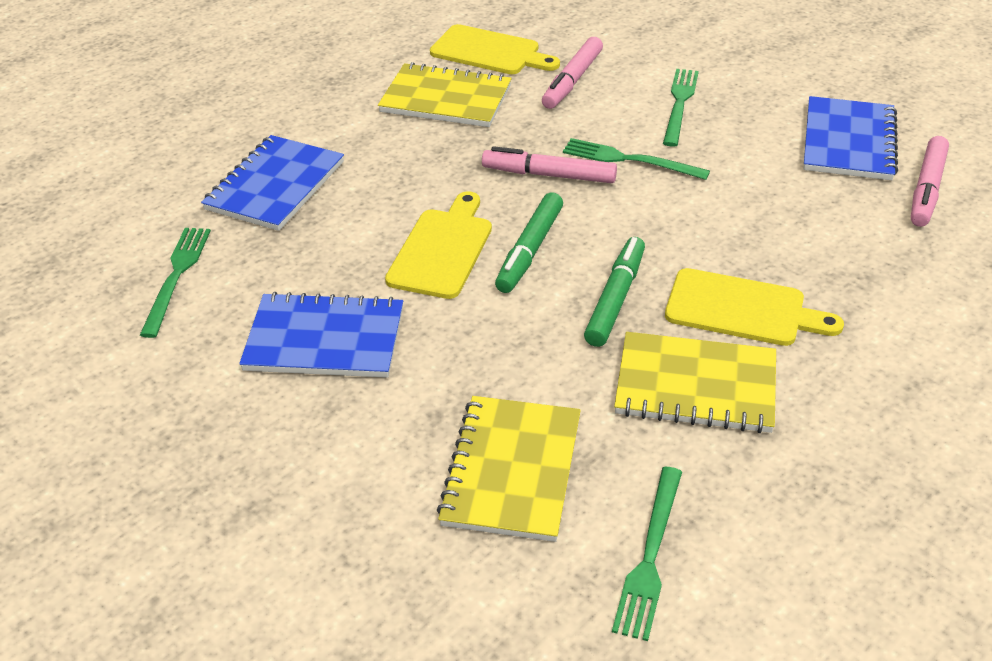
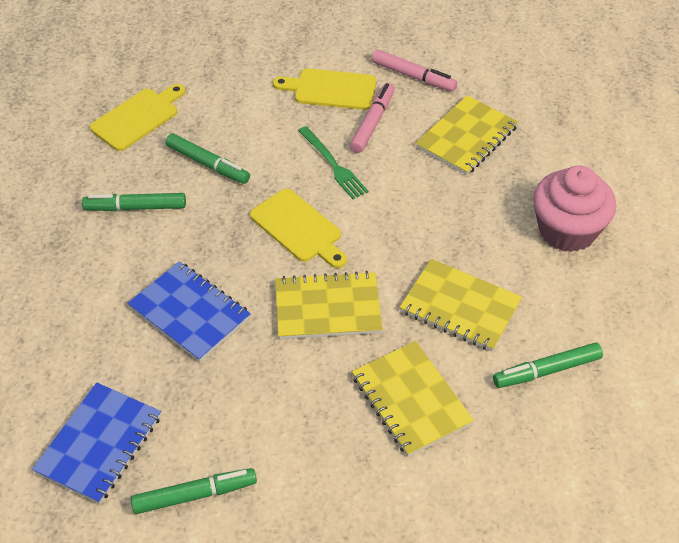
blue notebook: 3 -> 2
green fork: 4 -> 1
green marker: 2 -> 4
pink cupcake: 0 -> 1
pink marker: 3 -> 2
yellow notebook: 3 -> 4

